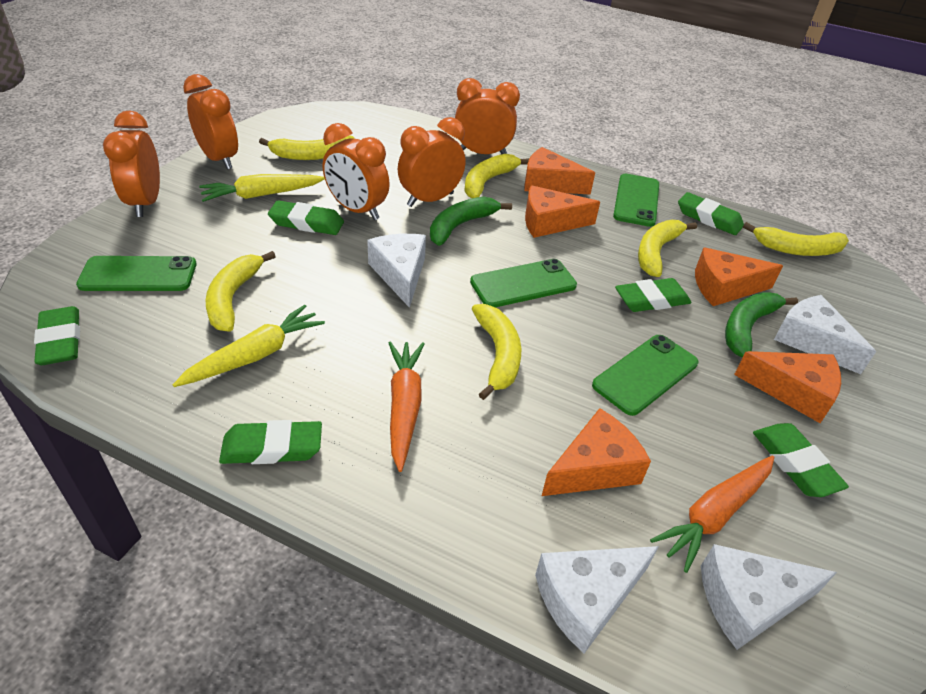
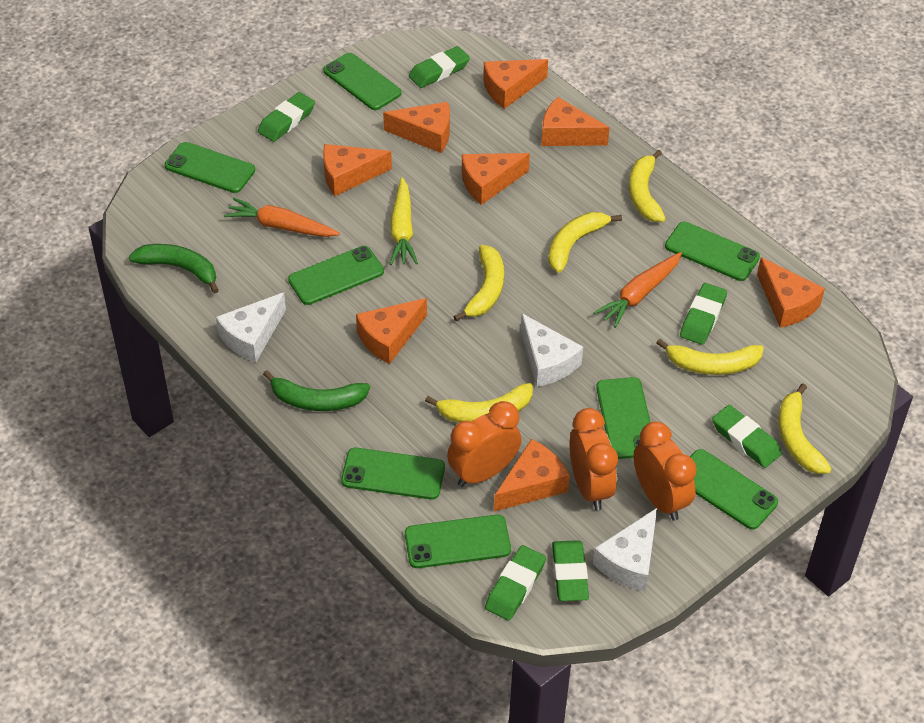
green phone: 4 -> 8
orange cheese: 5 -> 8
orange clock: 5 -> 3
white cheese: 4 -> 3
yellow carrot: 2 -> 1

